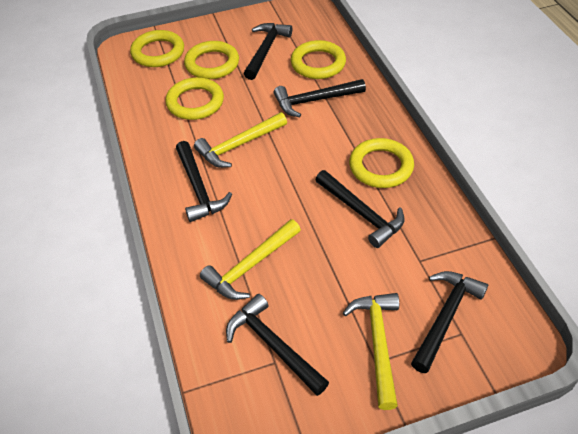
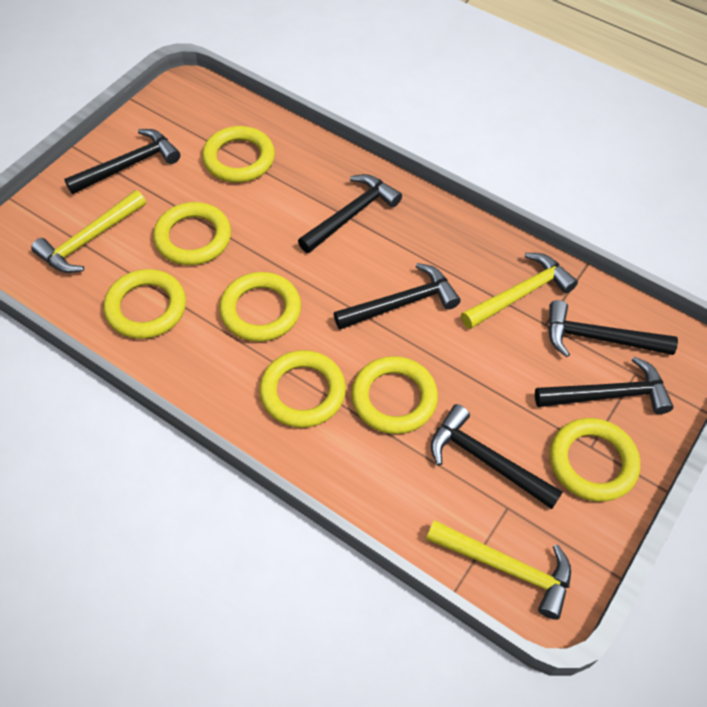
yellow ring: 5 -> 7

